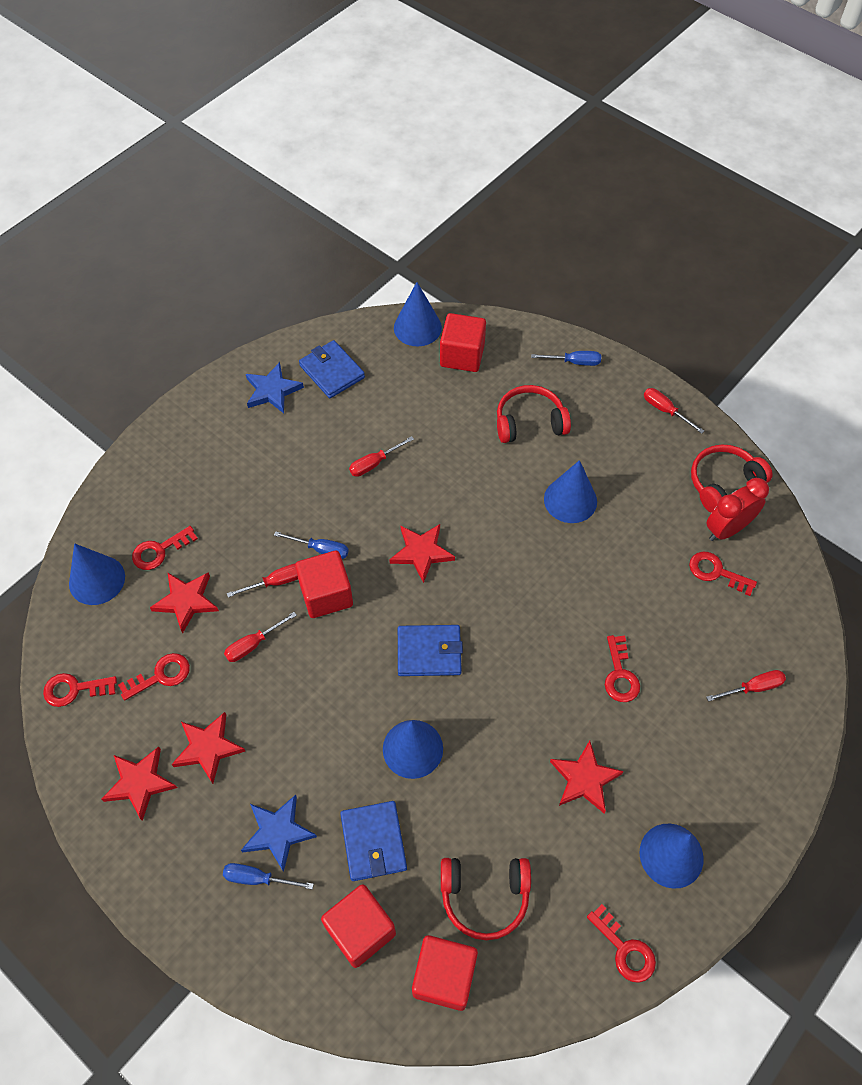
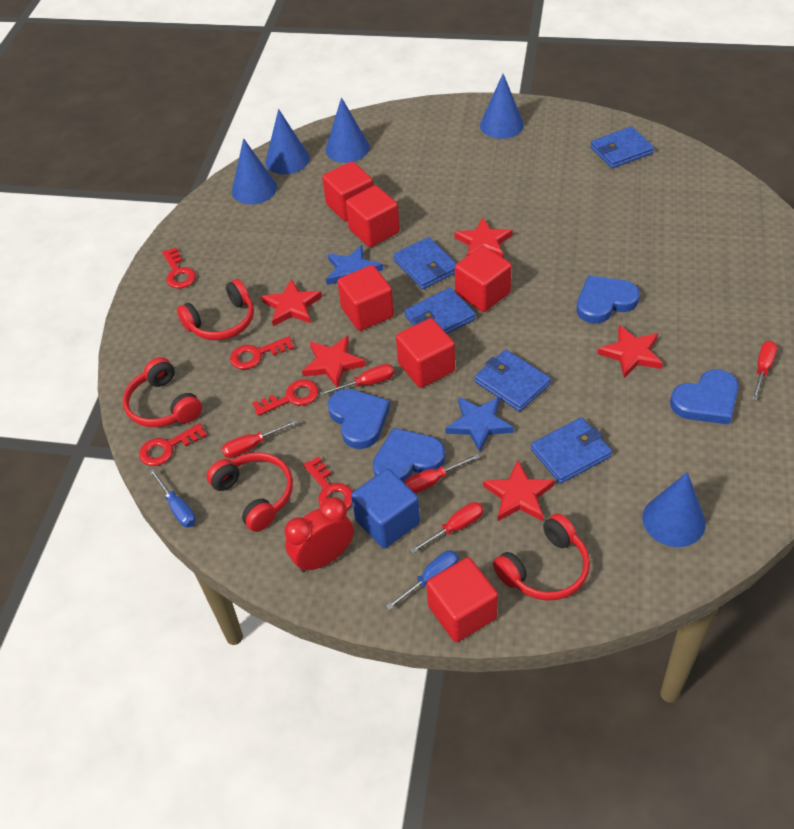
blue cube: 0 -> 1
blue heart: 0 -> 4
blue screwdriver: 3 -> 2
blue wallet: 3 -> 5
red cube: 4 -> 6
red headphones: 3 -> 4
red key: 6 -> 5

